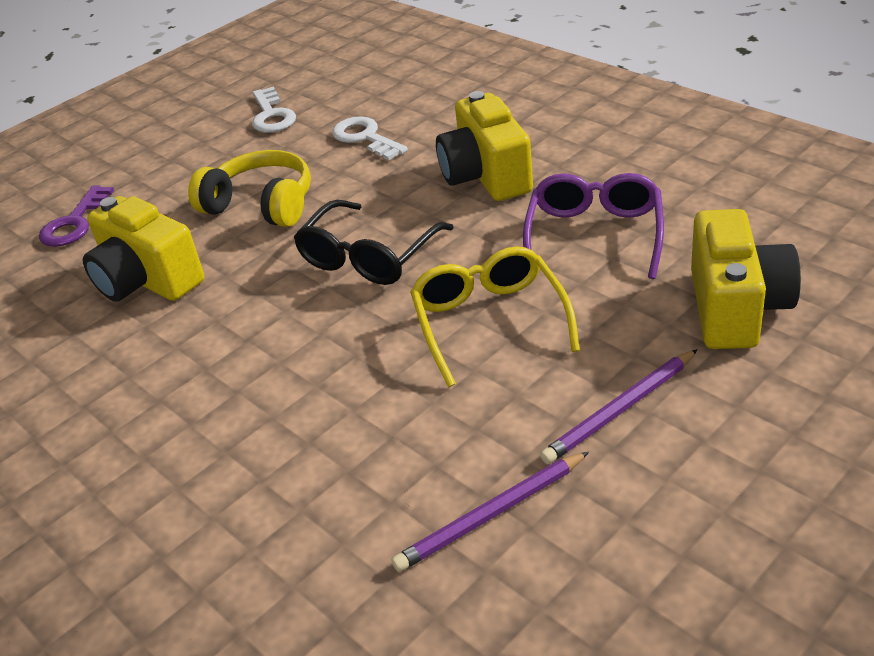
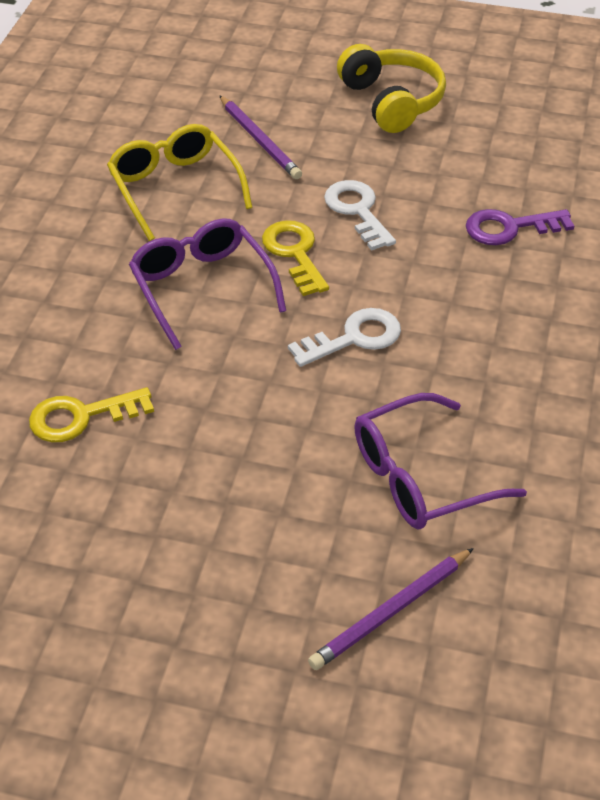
black glasses: 1 -> 0
purple glasses: 1 -> 2
yellow camera: 3 -> 0
yellow key: 0 -> 2

